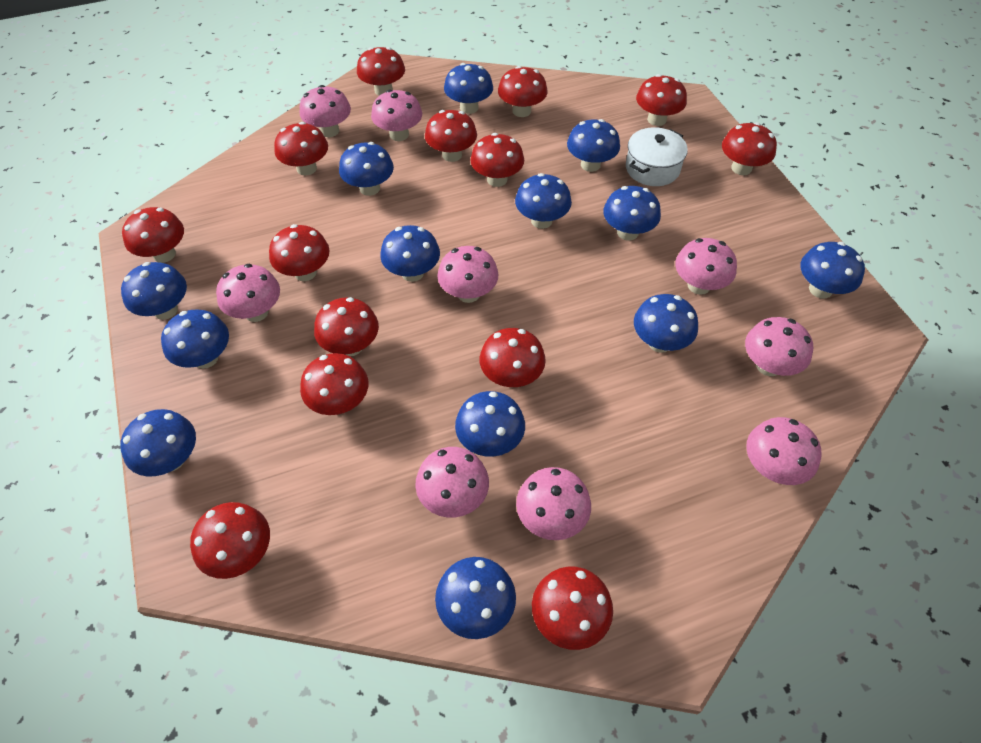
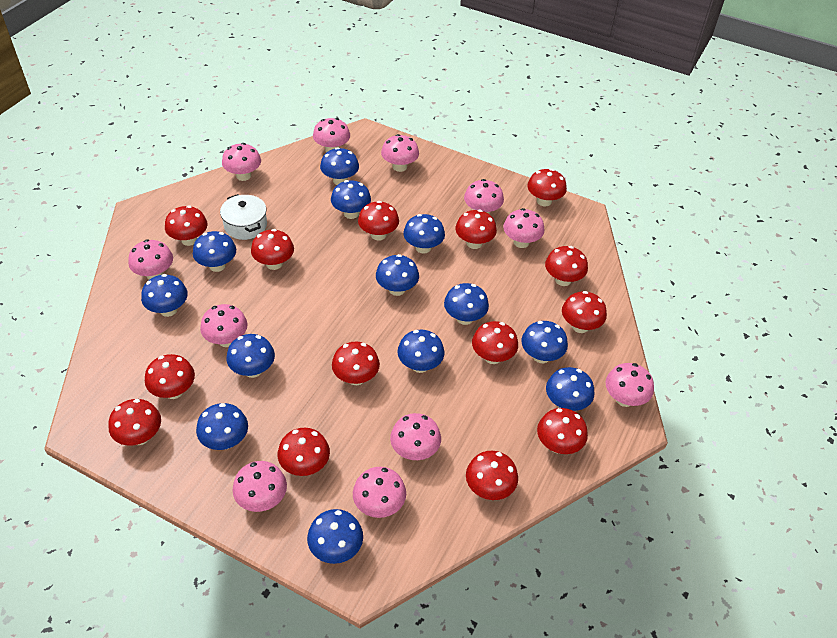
pink mushroom: 9 -> 11

